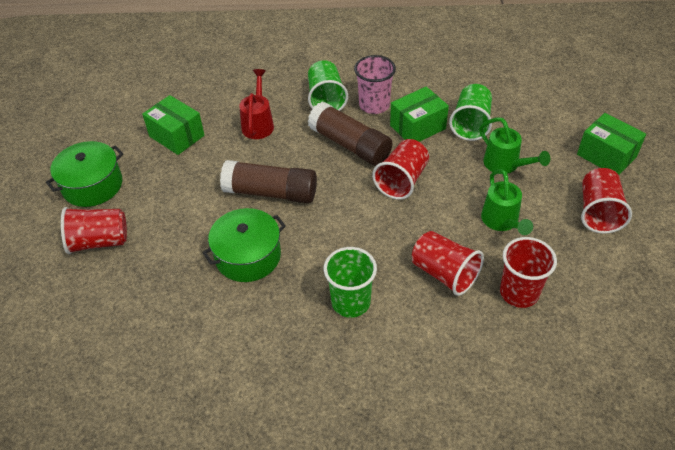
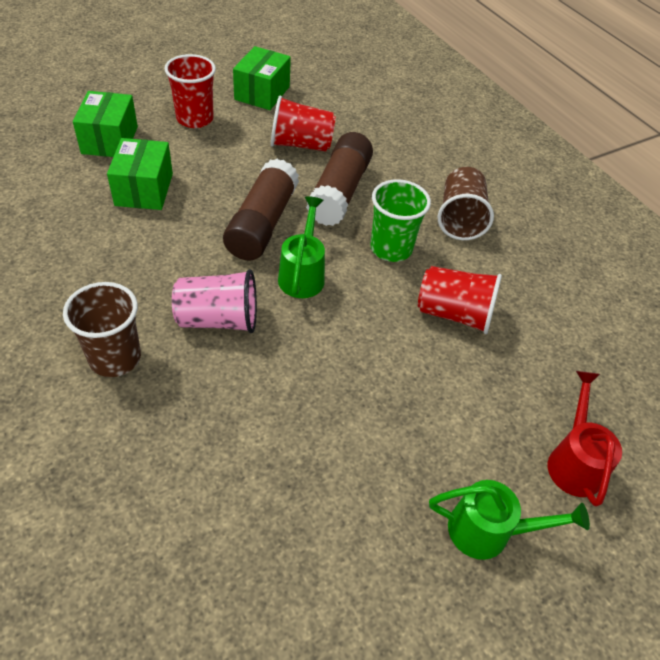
brown cup: 0 -> 2
green cup: 3 -> 1
green pot: 2 -> 0
red cup: 5 -> 3

